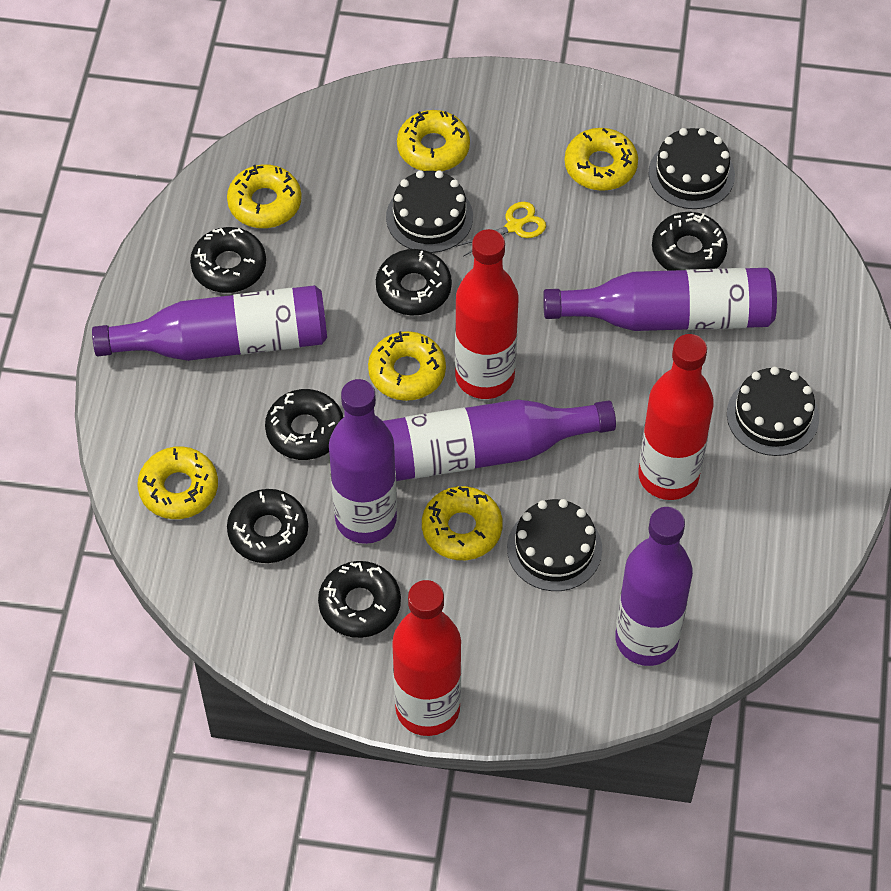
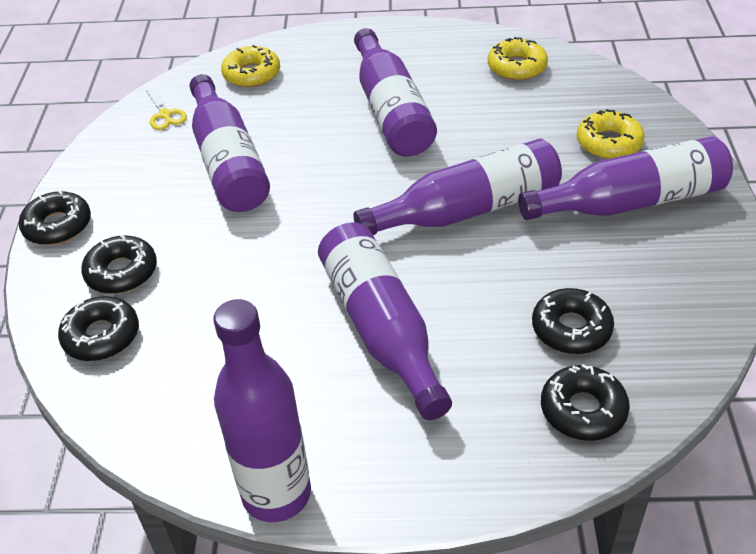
black cake: 4 -> 0
black donut: 6 -> 5
purple bottle: 5 -> 6
red bottle: 3 -> 0
yellow donut: 6 -> 3

